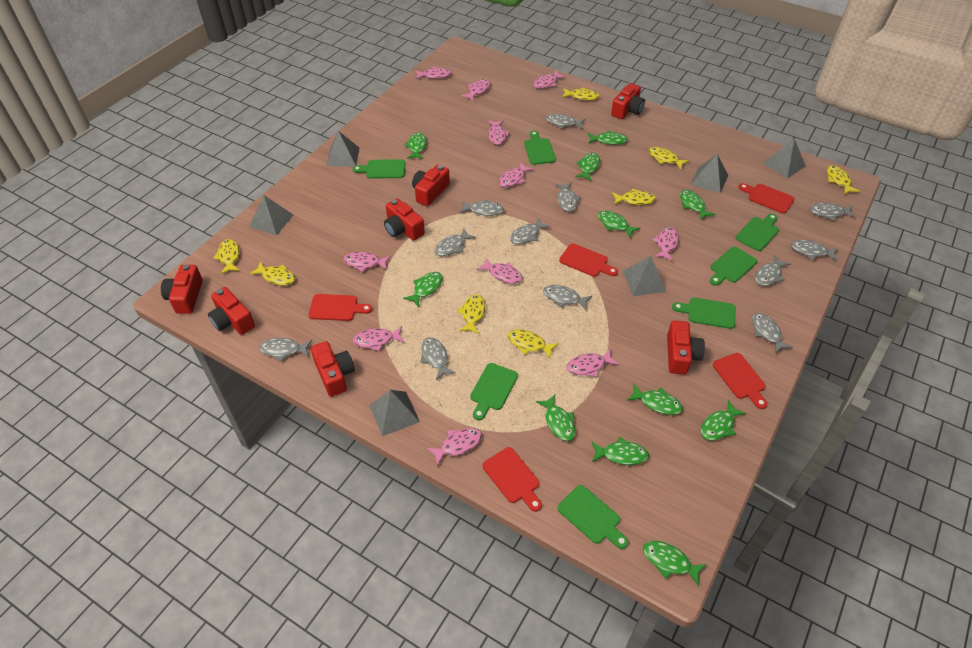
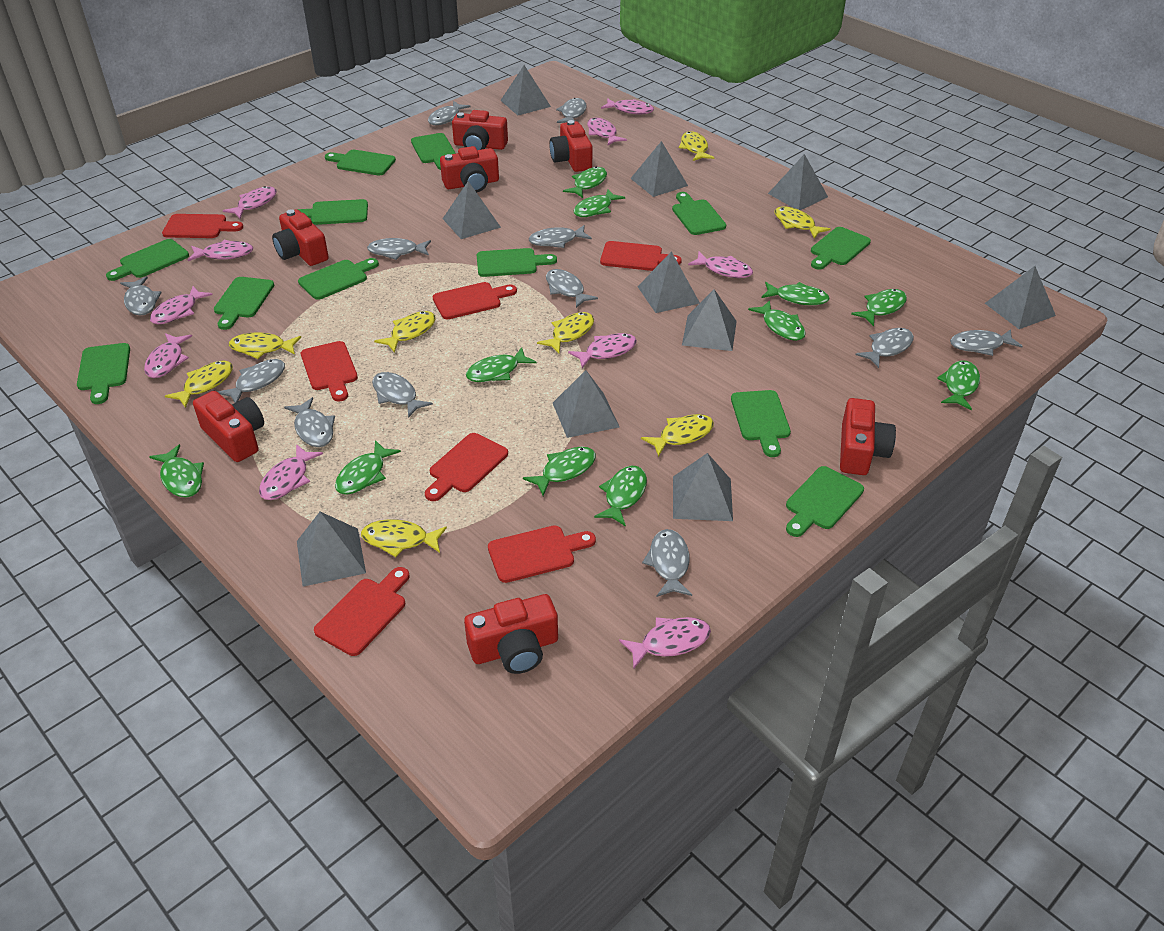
green cutting board: 7 -> 12
grey pyramid: 6 -> 10
pink fish: 11 -> 10
red cutting board: 5 -> 7

